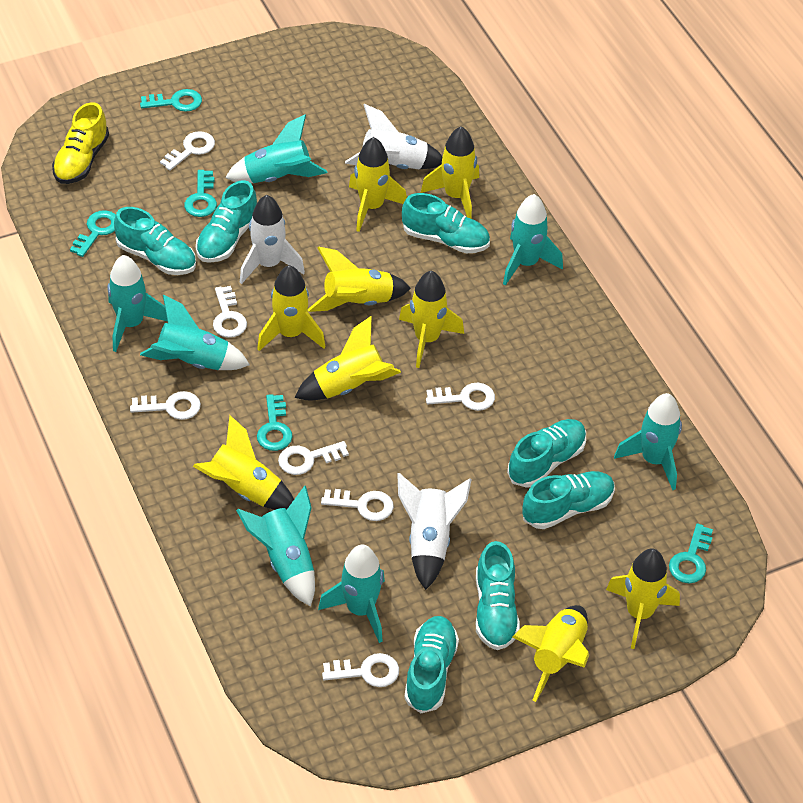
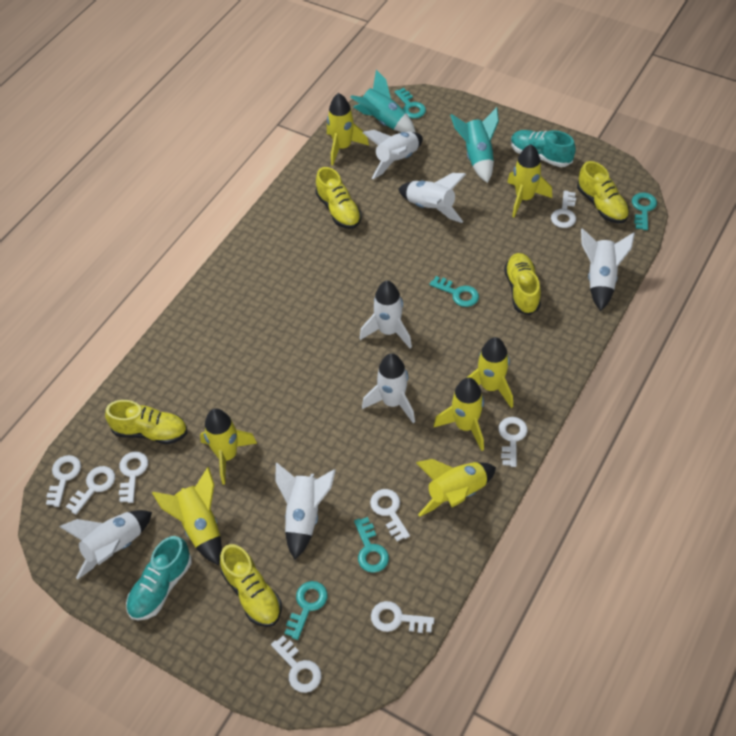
turquoise rocket: 7 -> 2
turquoise shoe: 7 -> 2
white key: 7 -> 8
white rocket: 3 -> 7
yellow rocket: 9 -> 7
yellow shoe: 1 -> 5

